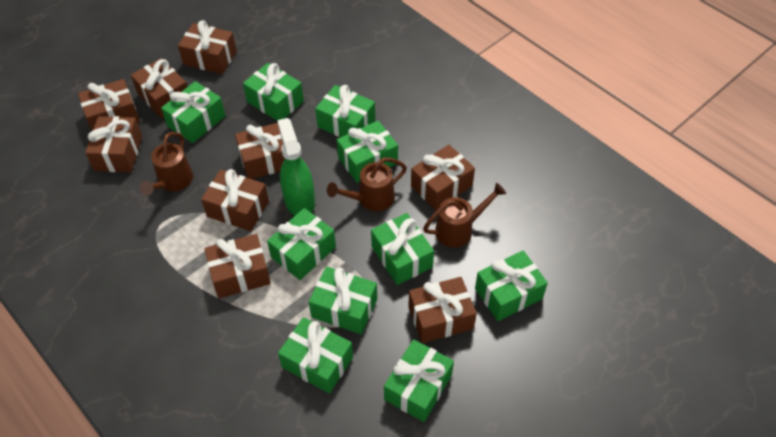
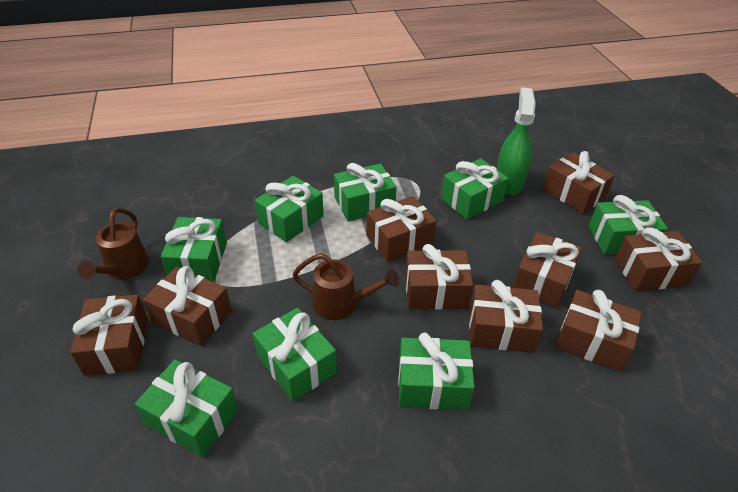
brown watering can: 3 -> 2
green gift: 10 -> 8

